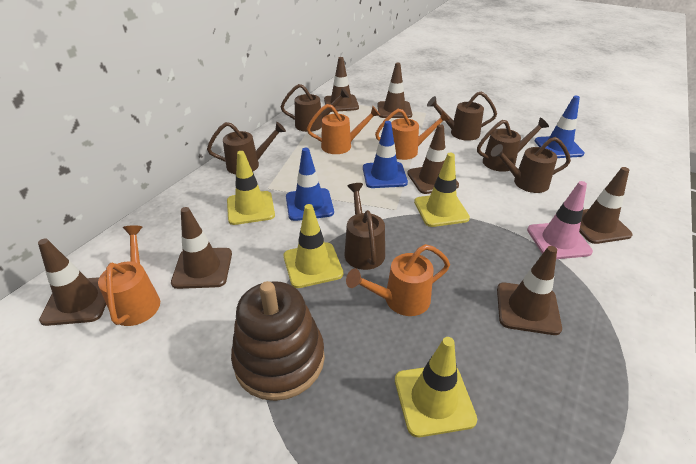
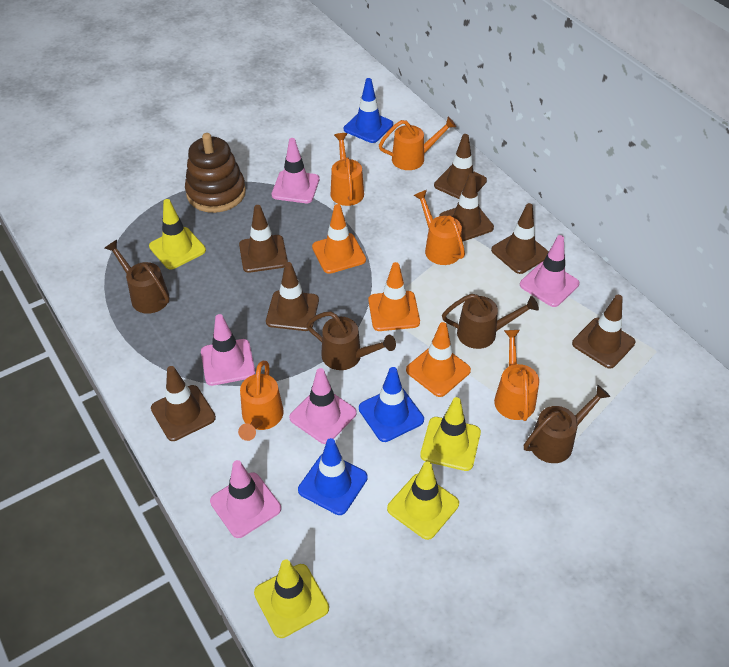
brown watering can: 6 -> 4
orange traffic cone: 0 -> 3
orange watering can: 4 -> 5
pink traffic cone: 1 -> 5

